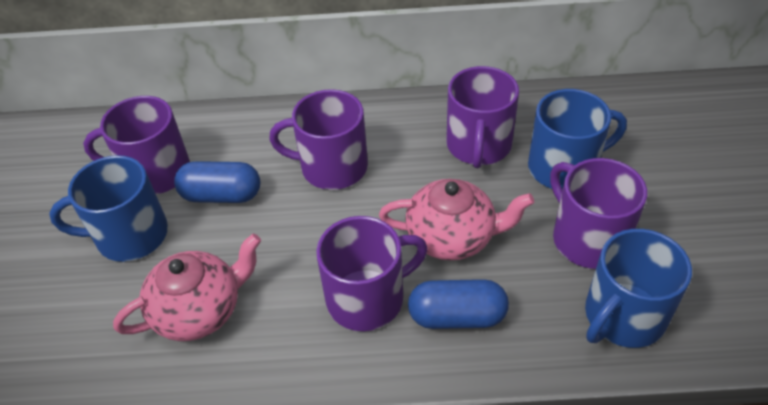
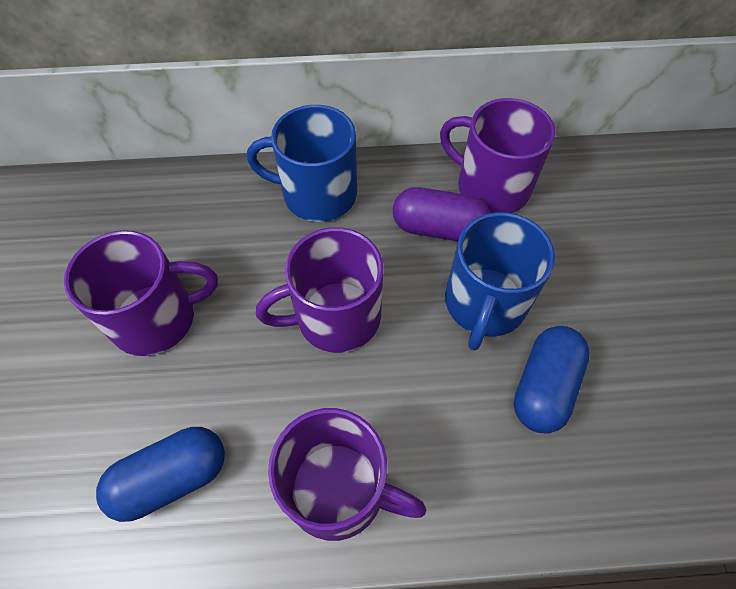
blue mug: 3 -> 2
pink teapot: 2 -> 0
purple capsule: 0 -> 1
purple mug: 5 -> 4

